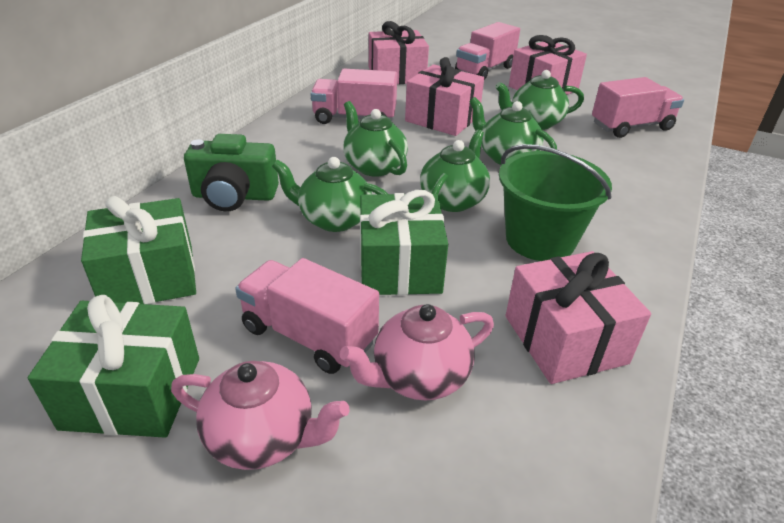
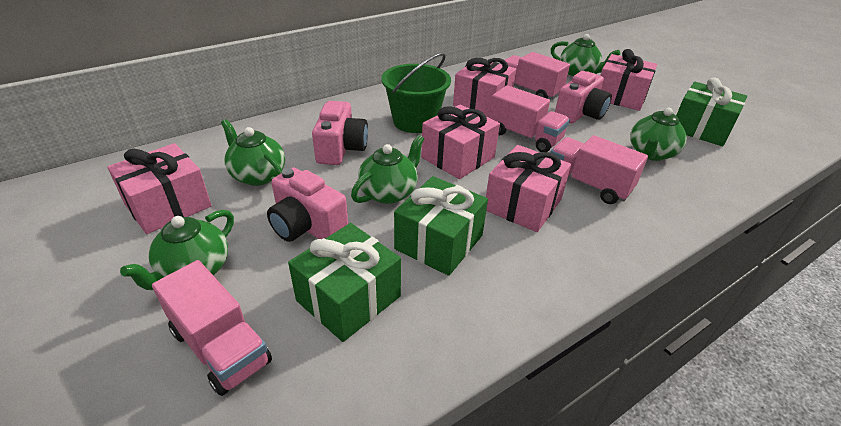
green camera: 1 -> 0
pink camera: 0 -> 3
pink gift: 4 -> 5
pink teapot: 2 -> 0

